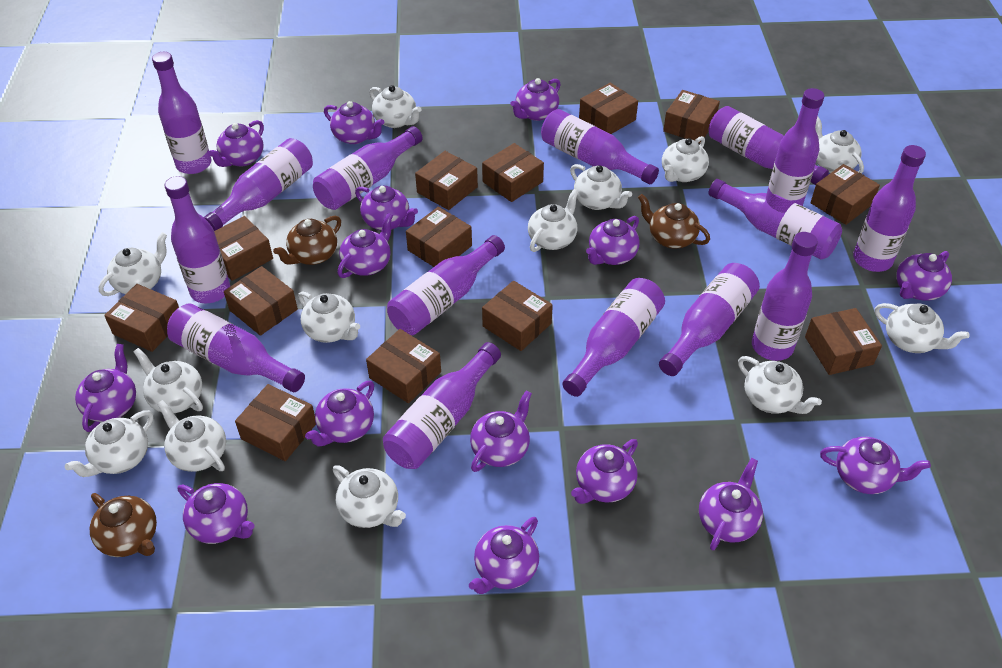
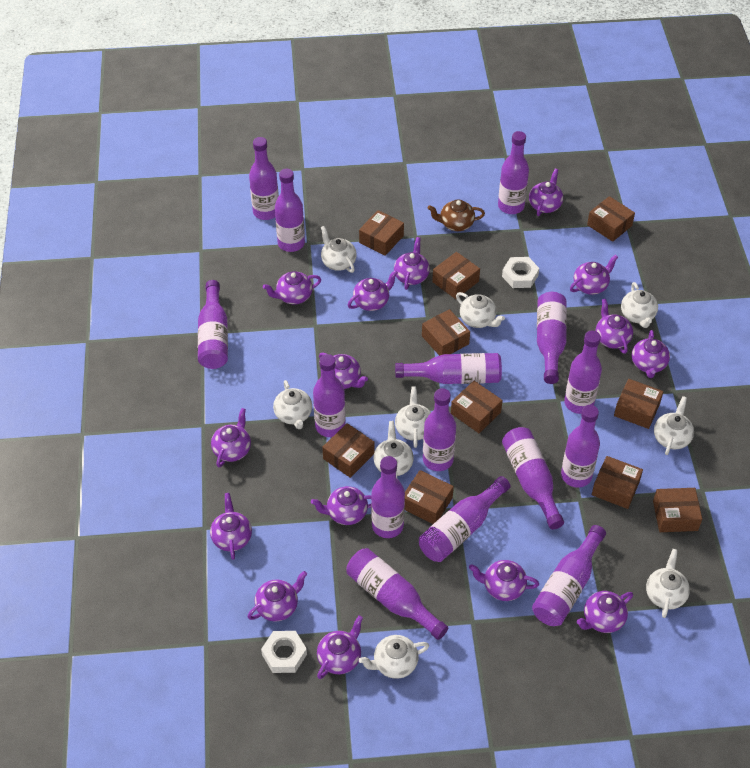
brown box: 13 -> 10
brown teapot: 3 -> 1
white nut: 0 -> 2
white teapot: 13 -> 9

